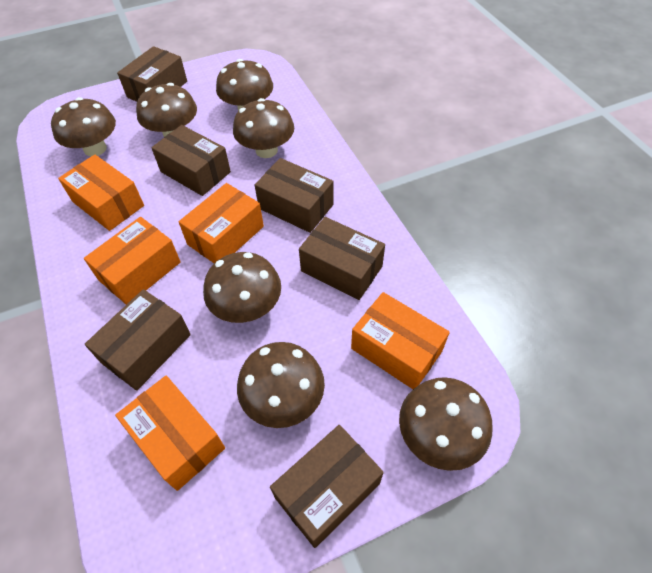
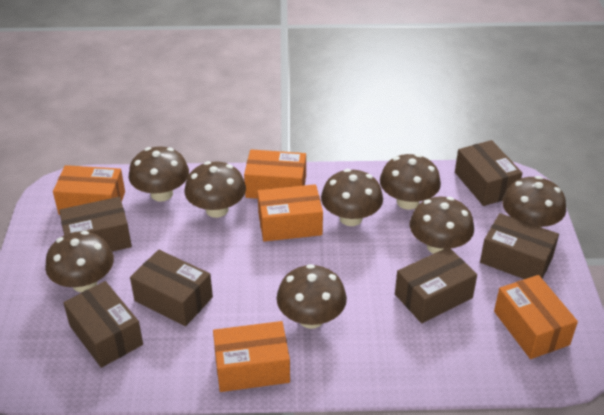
brown mushroom: 7 -> 8

